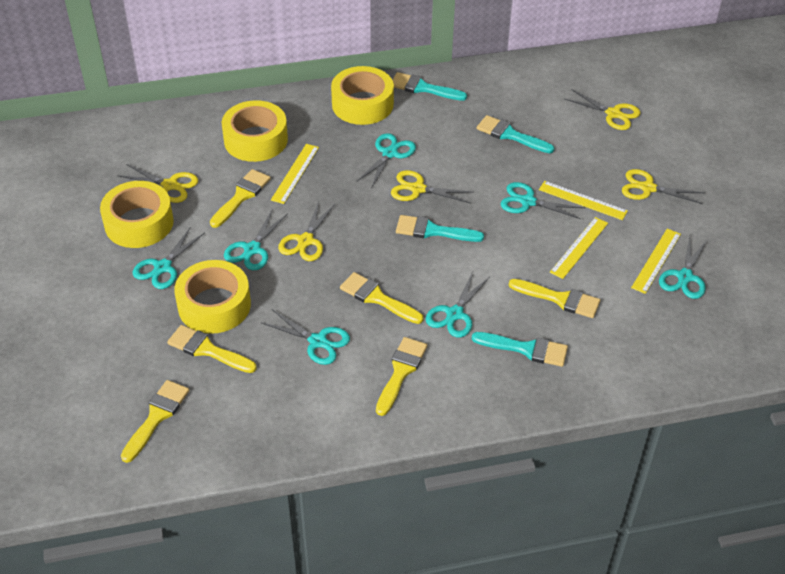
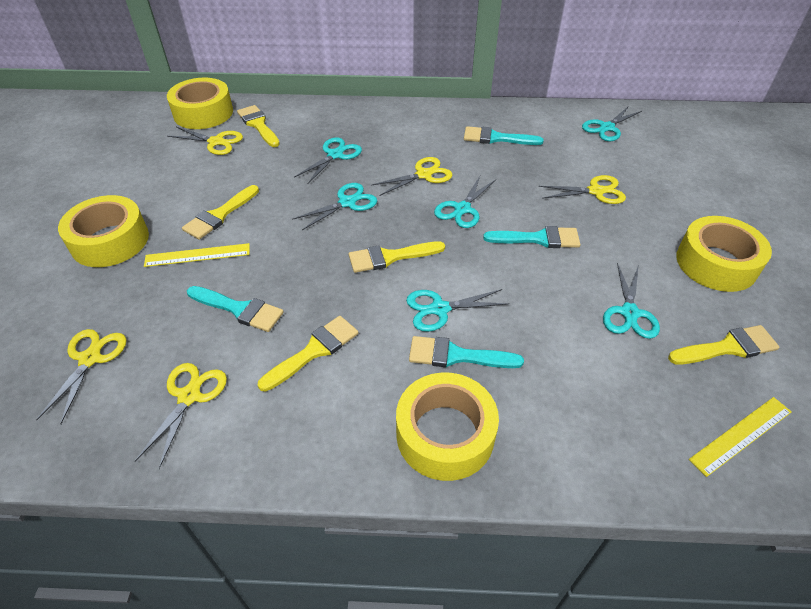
turquoise scissors: 7 -> 6
yellow brush: 6 -> 5
yellow ruler: 4 -> 2

